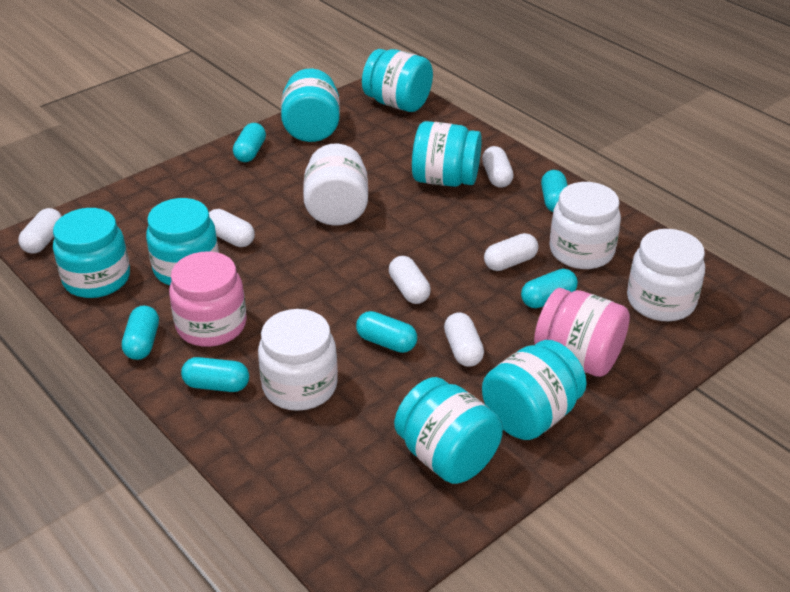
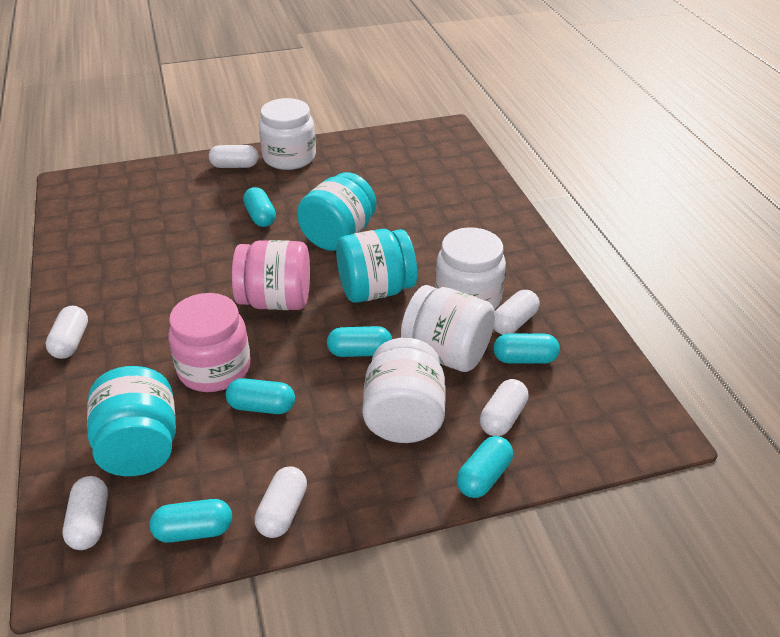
turquoise jar: 7 -> 3

